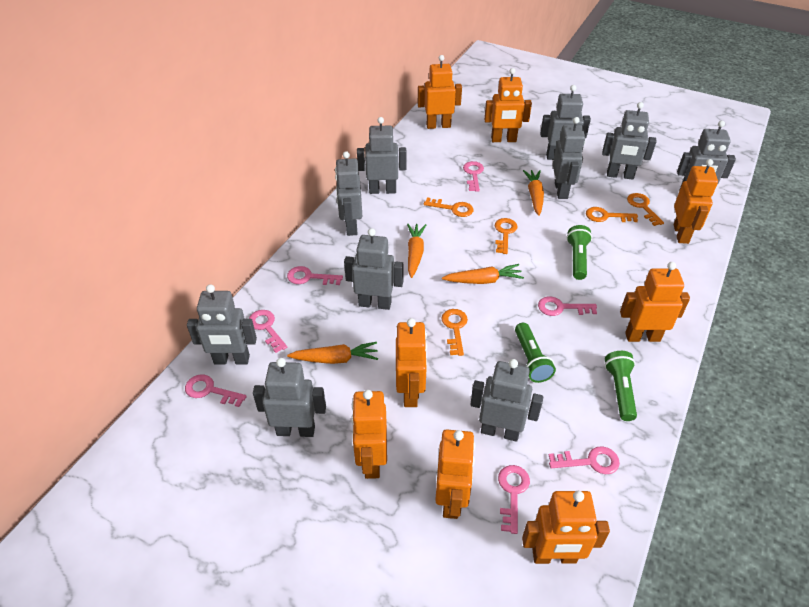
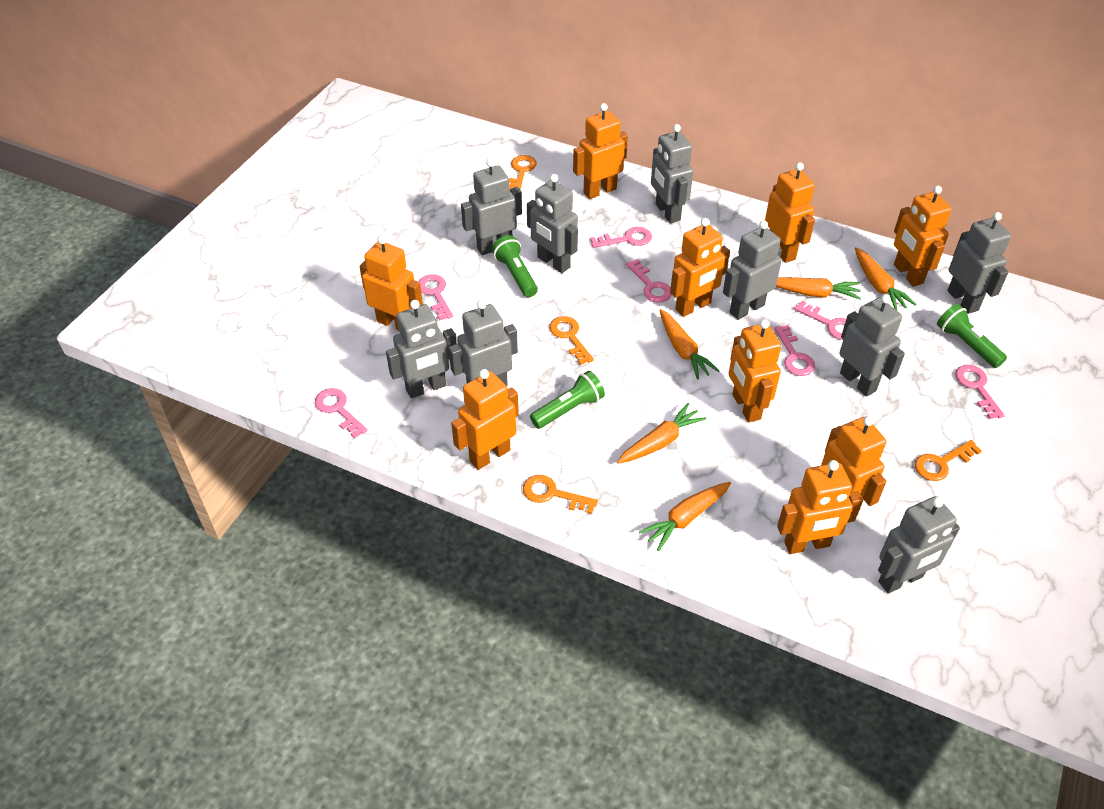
grey robot: 10 -> 9
orange carrot: 4 -> 5
orange key: 5 -> 4
orange robot: 8 -> 9

